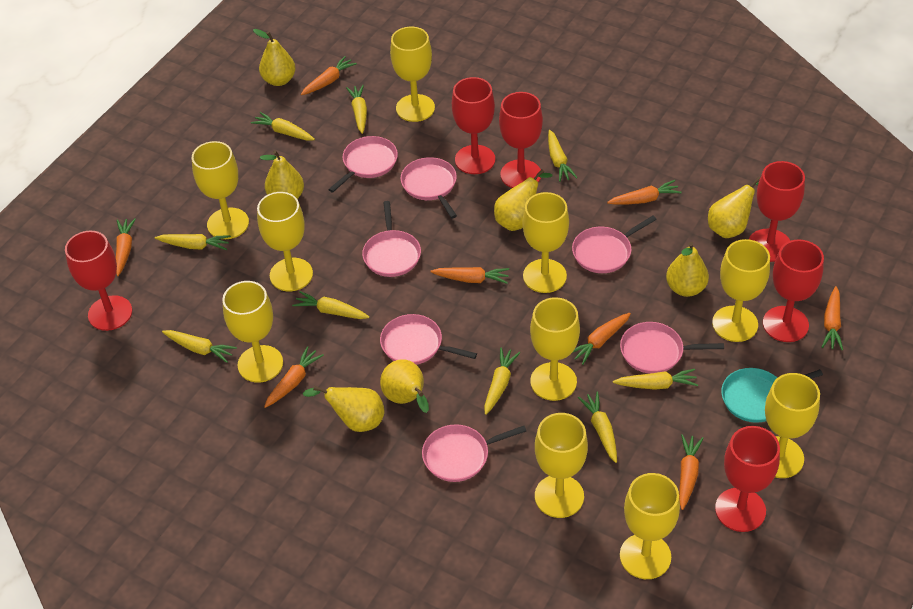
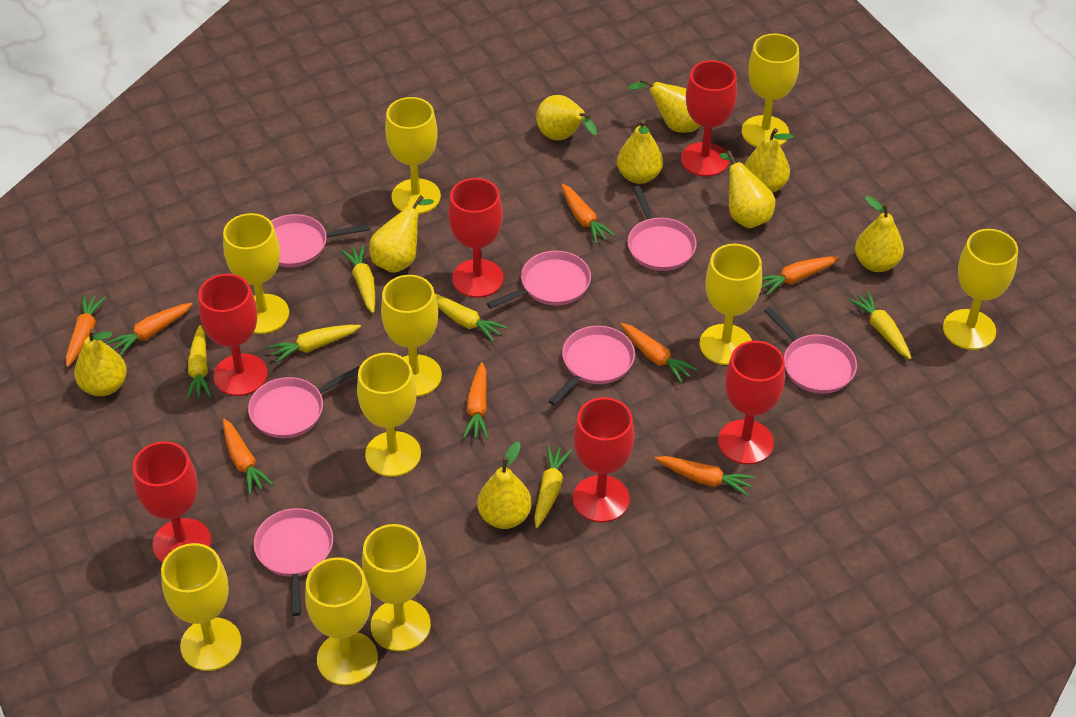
turquoise pan: 1 -> 0
yellow carrot: 9 -> 6
yellow pear: 7 -> 9

